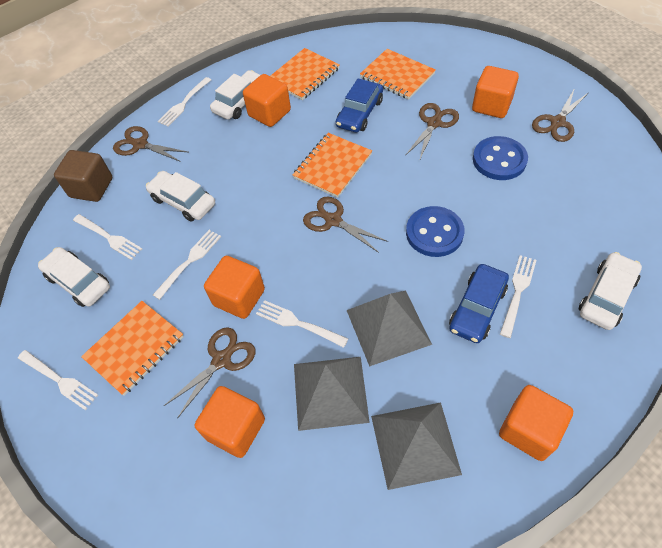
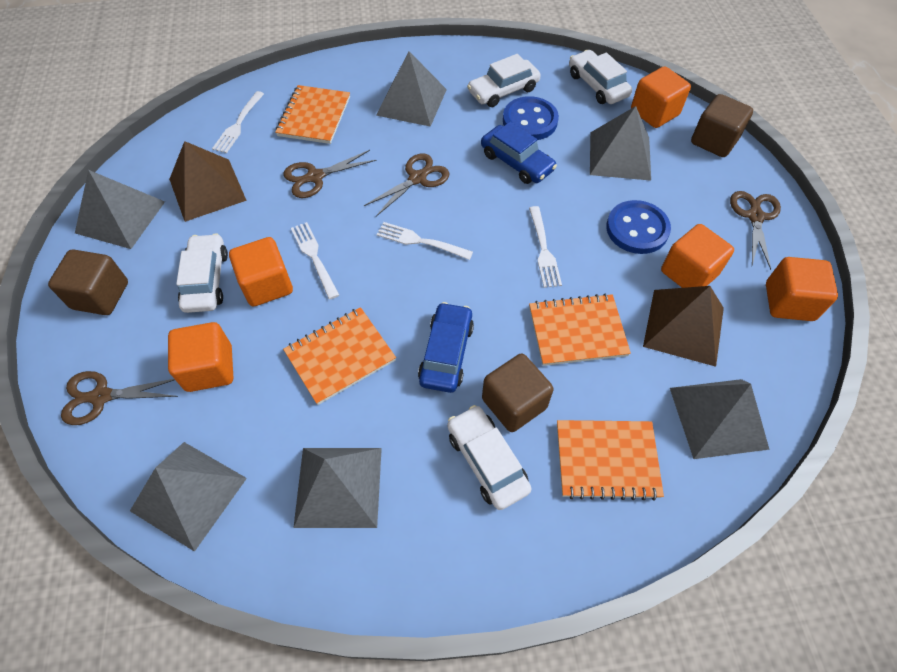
brown cube: 1 -> 3
brown pyramid: 0 -> 2
brown scissors: 5 -> 4
grey pyramid: 3 -> 6
white fork: 6 -> 4

